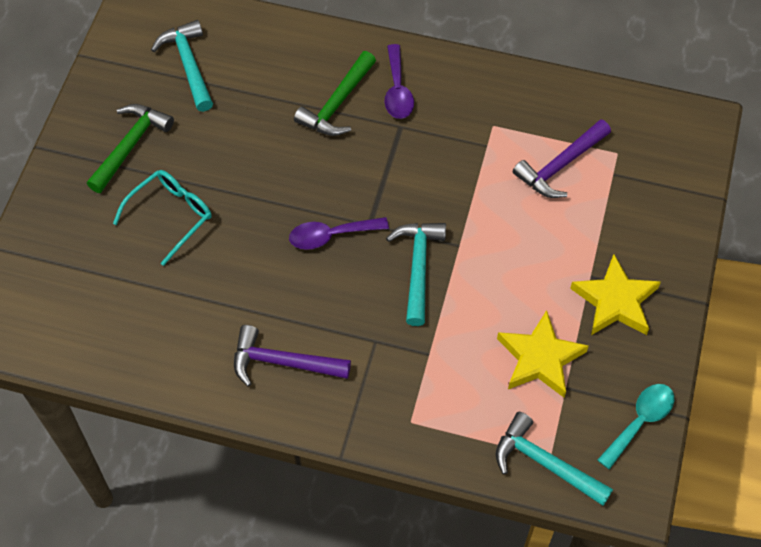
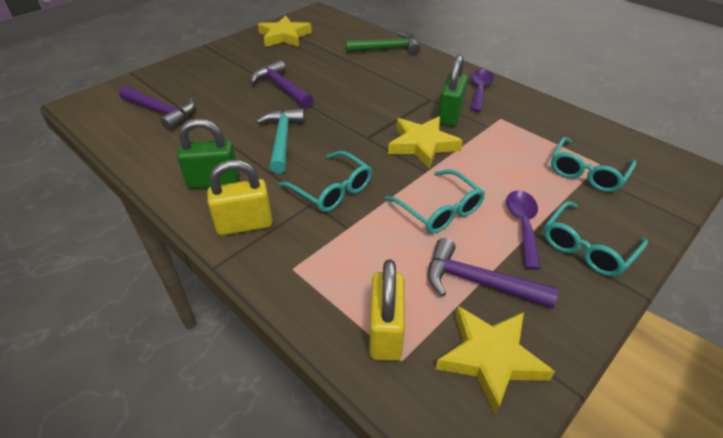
green hammer: 2 -> 1
green padlock: 0 -> 2
purple hammer: 2 -> 3
turquoise glasses: 1 -> 4
turquoise hammer: 3 -> 1
turquoise spoon: 1 -> 0
yellow padlock: 0 -> 2
yellow star: 2 -> 3

